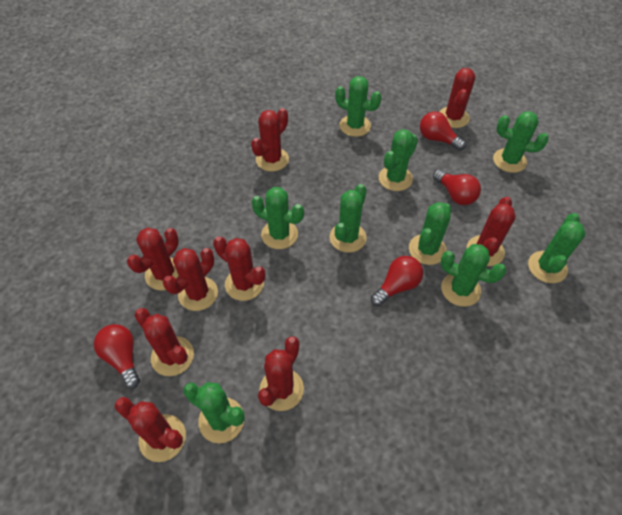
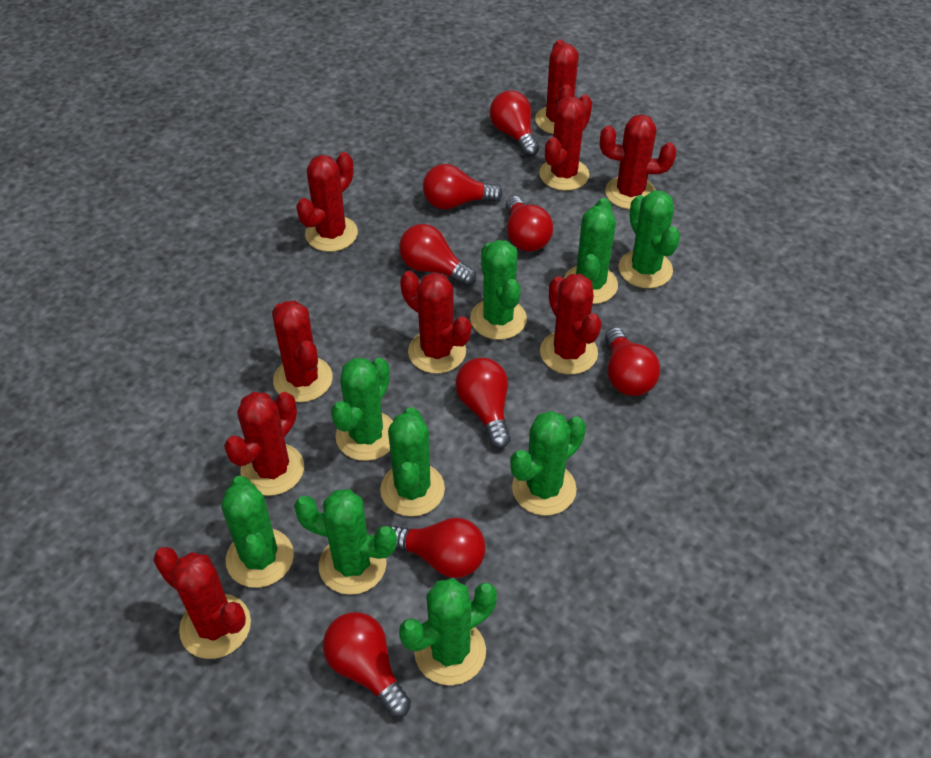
red light bulb: 4 -> 8

